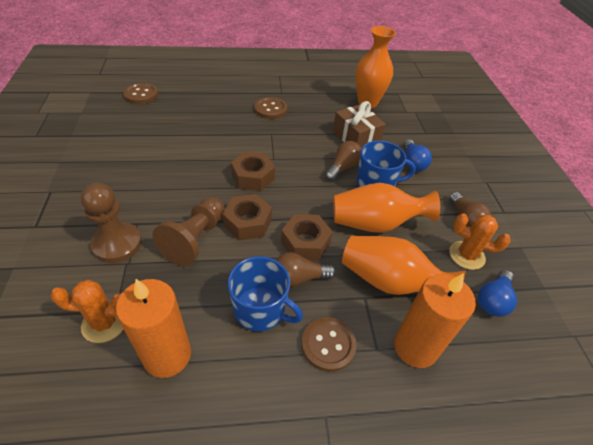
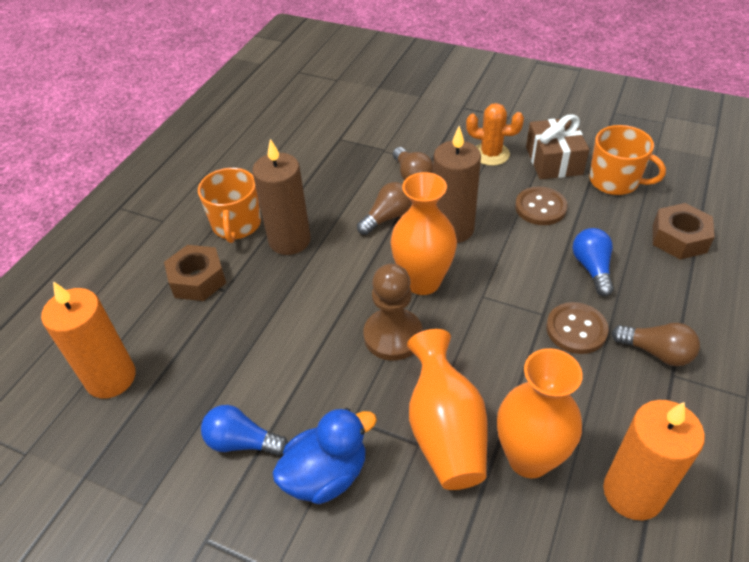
blue duck: 0 -> 1
blue mug: 2 -> 0
brown button: 3 -> 2
brown candle: 0 -> 2
brown nut: 3 -> 2
brown pawn: 2 -> 1
orange cactus: 2 -> 1
orange mug: 0 -> 2

